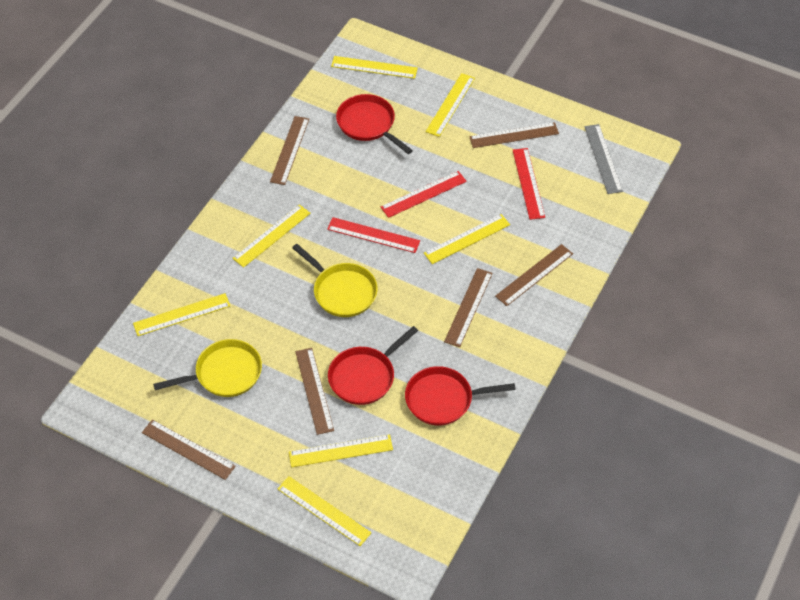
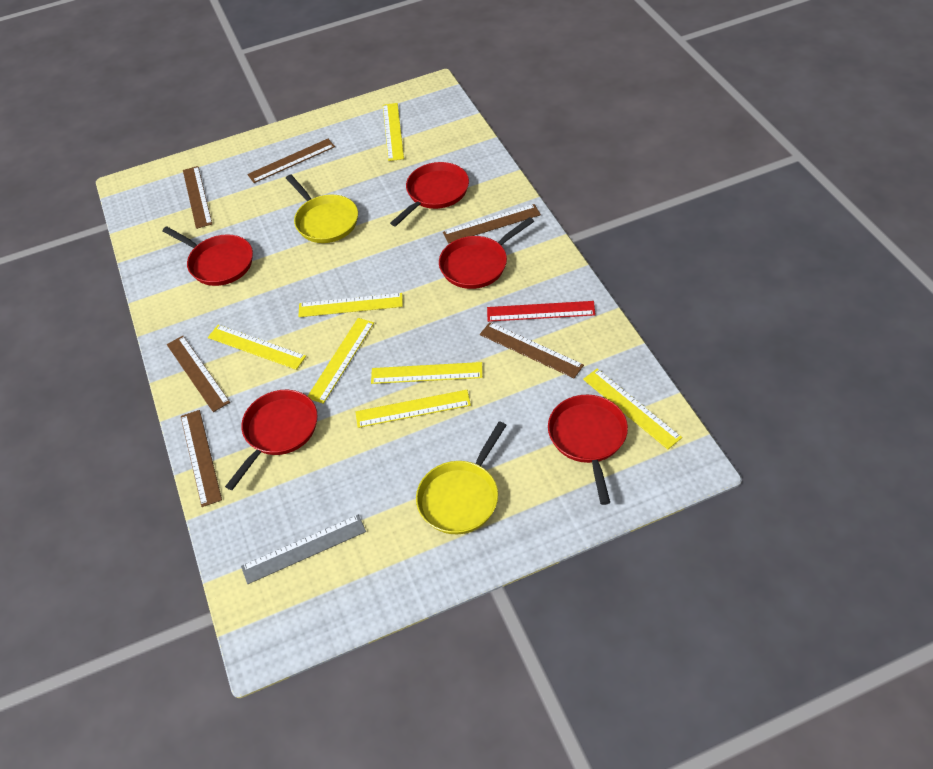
red pan: 3 -> 5
red ruler: 3 -> 1

